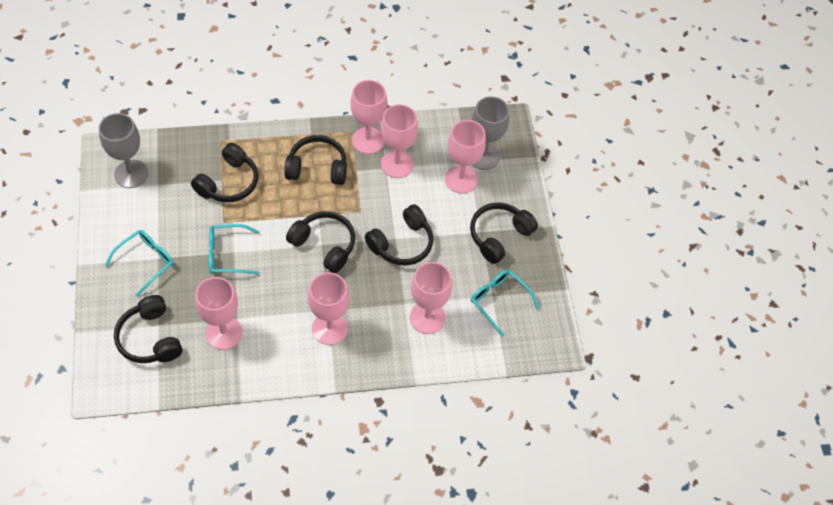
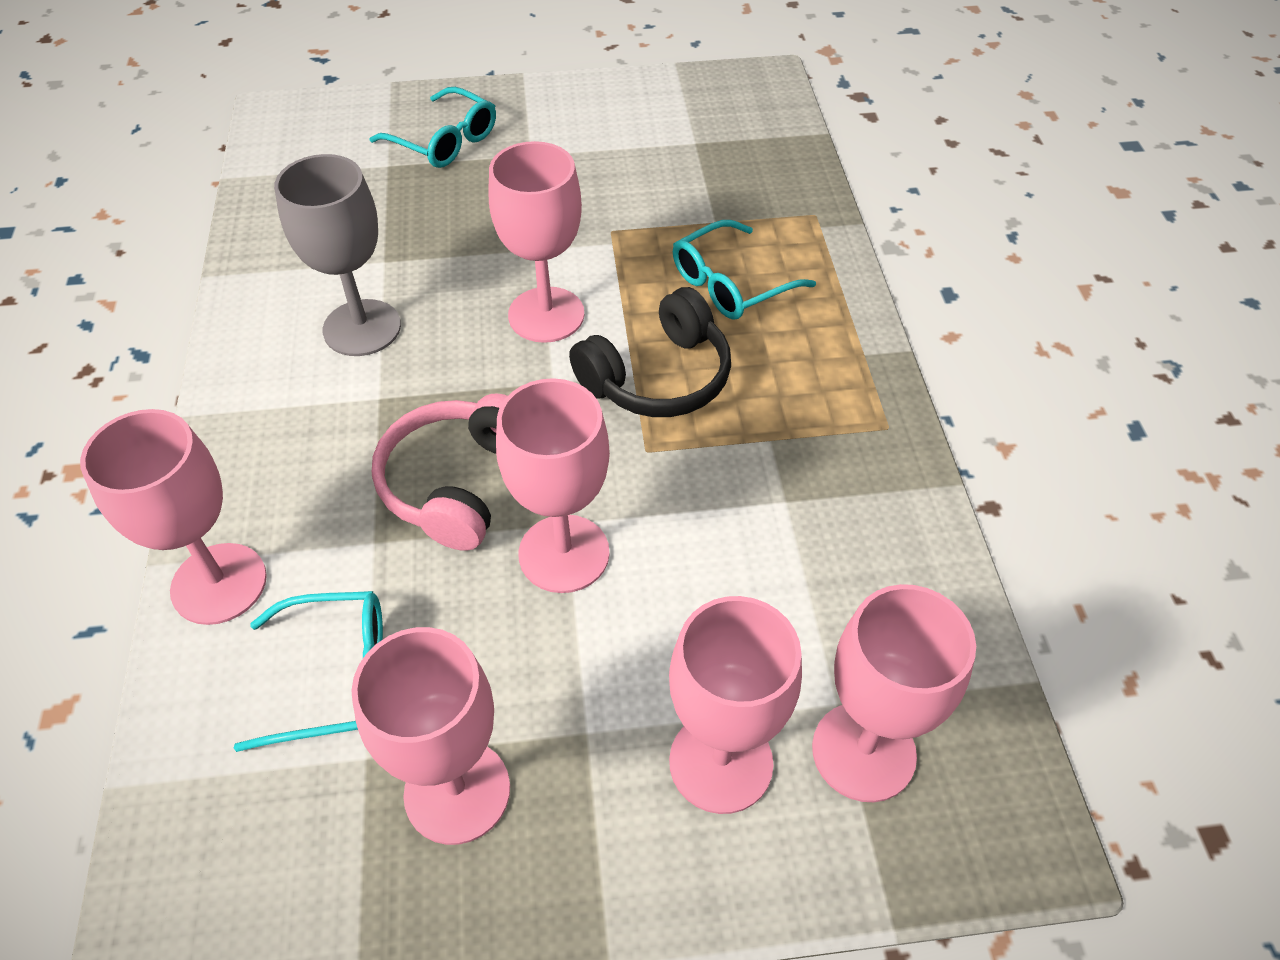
black headphones: 6 -> 1
grey goblet: 2 -> 1
pink headphones: 0 -> 1

